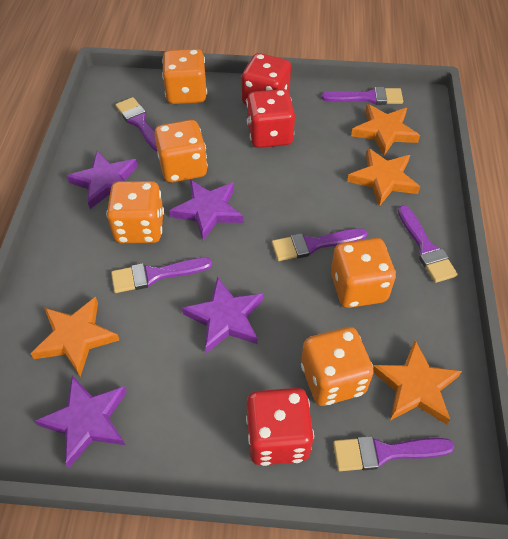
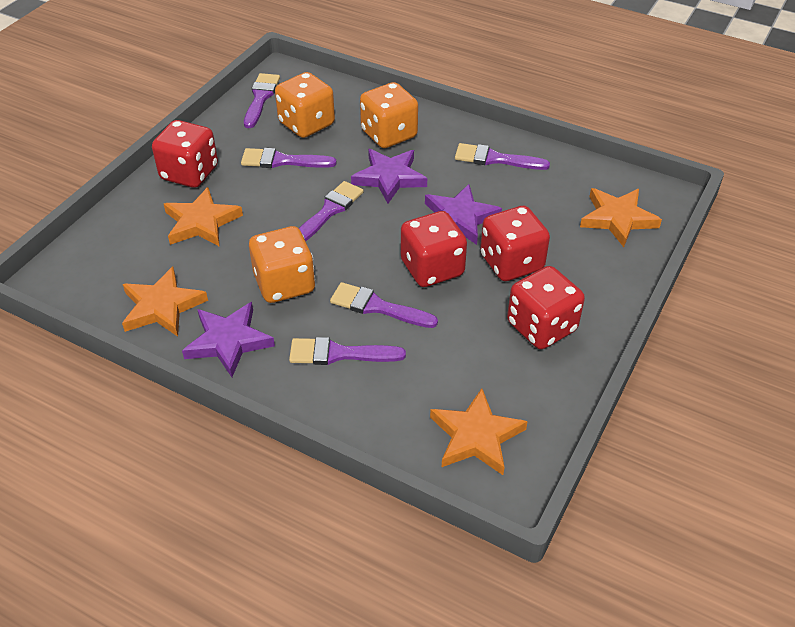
orange dice: 5 -> 3
purple star: 4 -> 3
red dice: 3 -> 4

